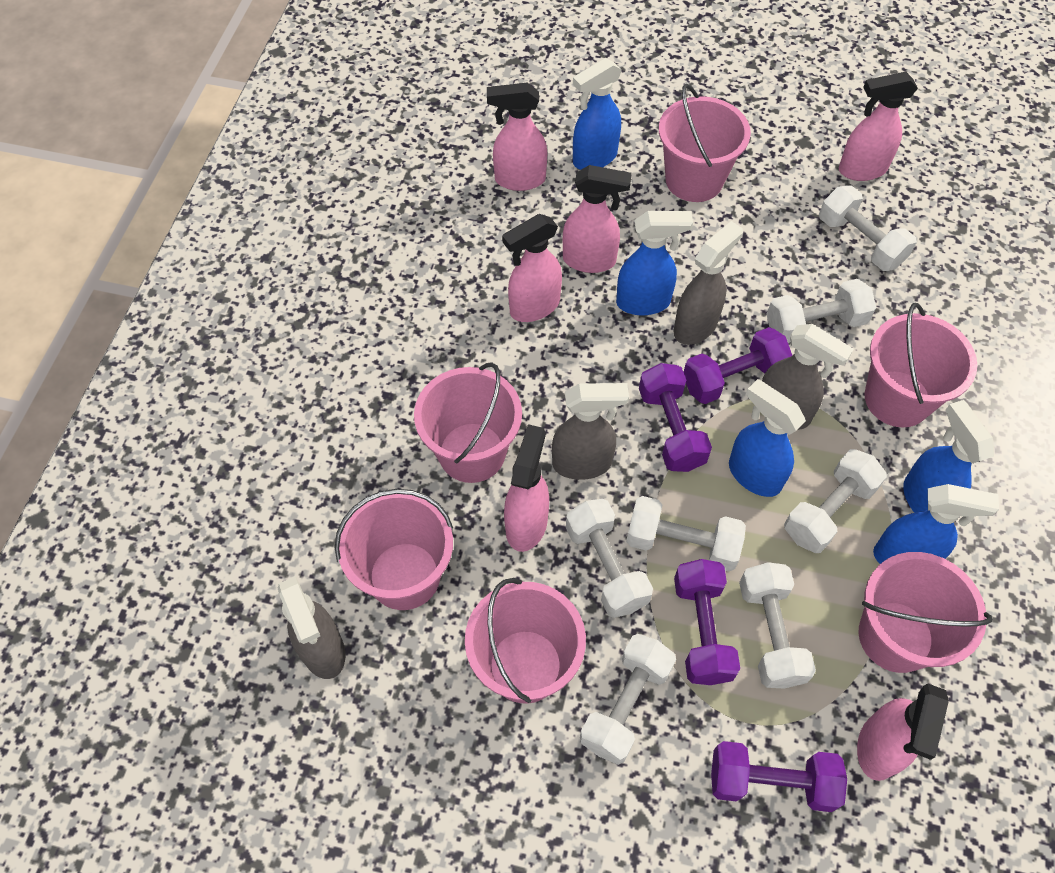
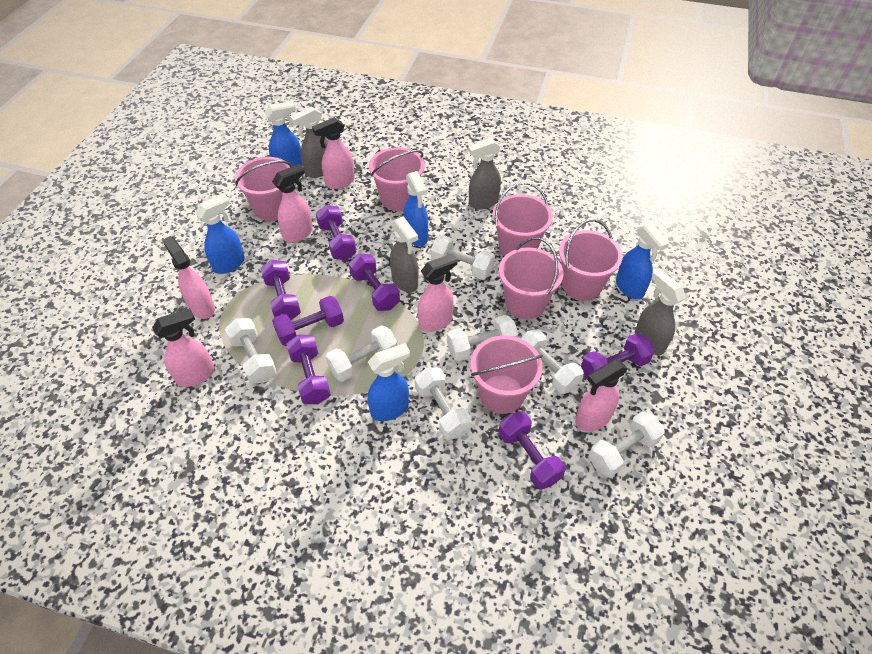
purple dumbbell: 4 -> 7

